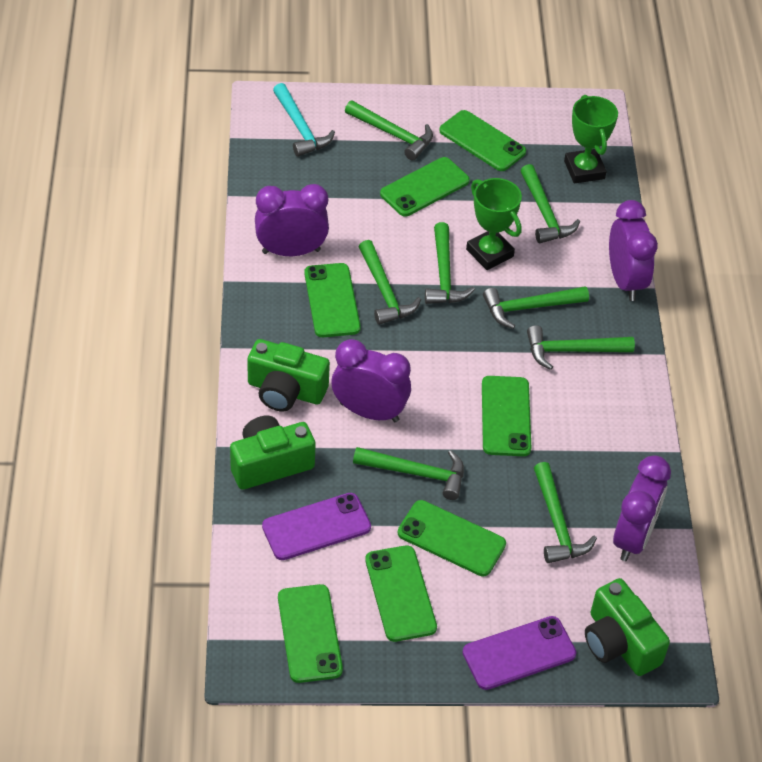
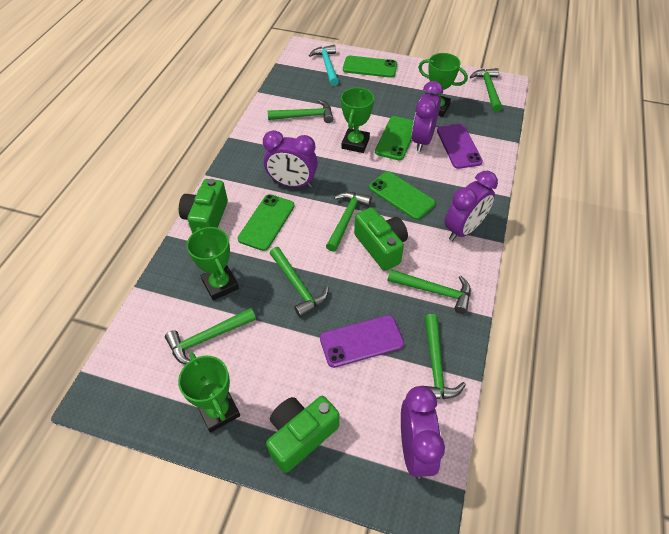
green hammer: 8 -> 7
green phone: 7 -> 4
green trophy: 2 -> 4

